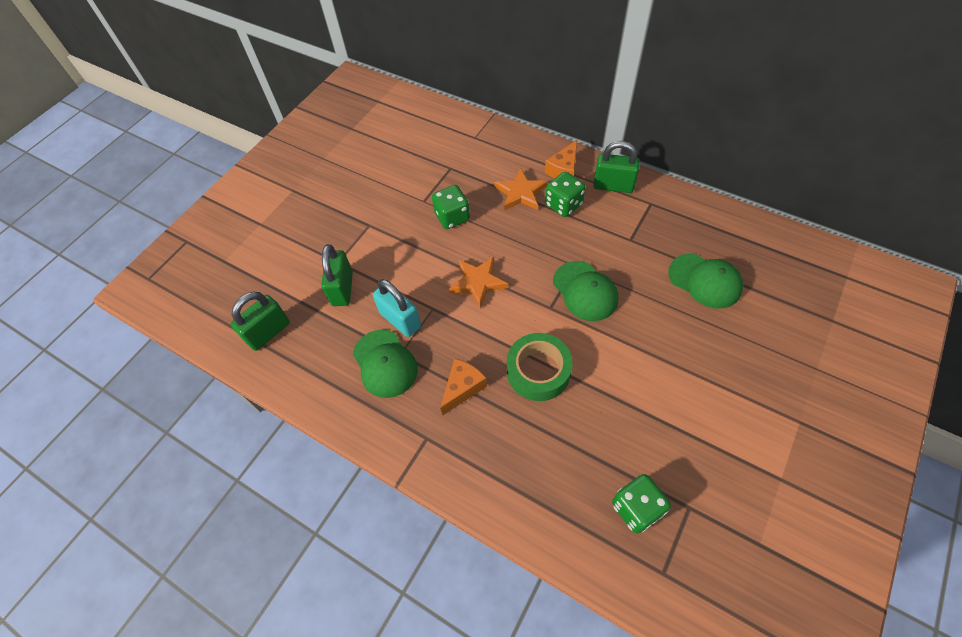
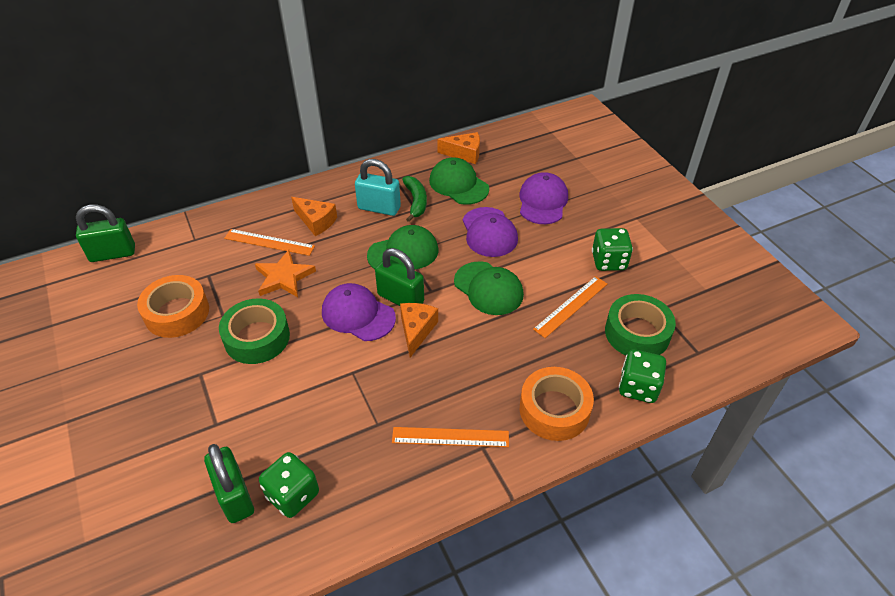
green banana: 0 -> 1
green tape: 1 -> 2
orange cheese: 2 -> 3
orange ruler: 0 -> 3
orange star: 2 -> 1
orange tape: 0 -> 2
purple cap: 0 -> 3

